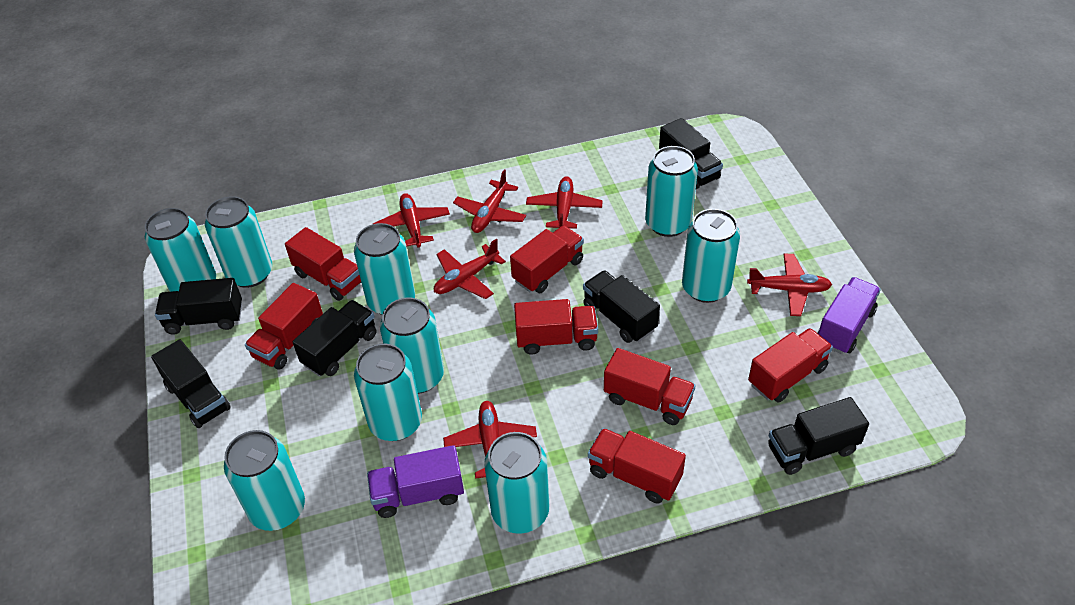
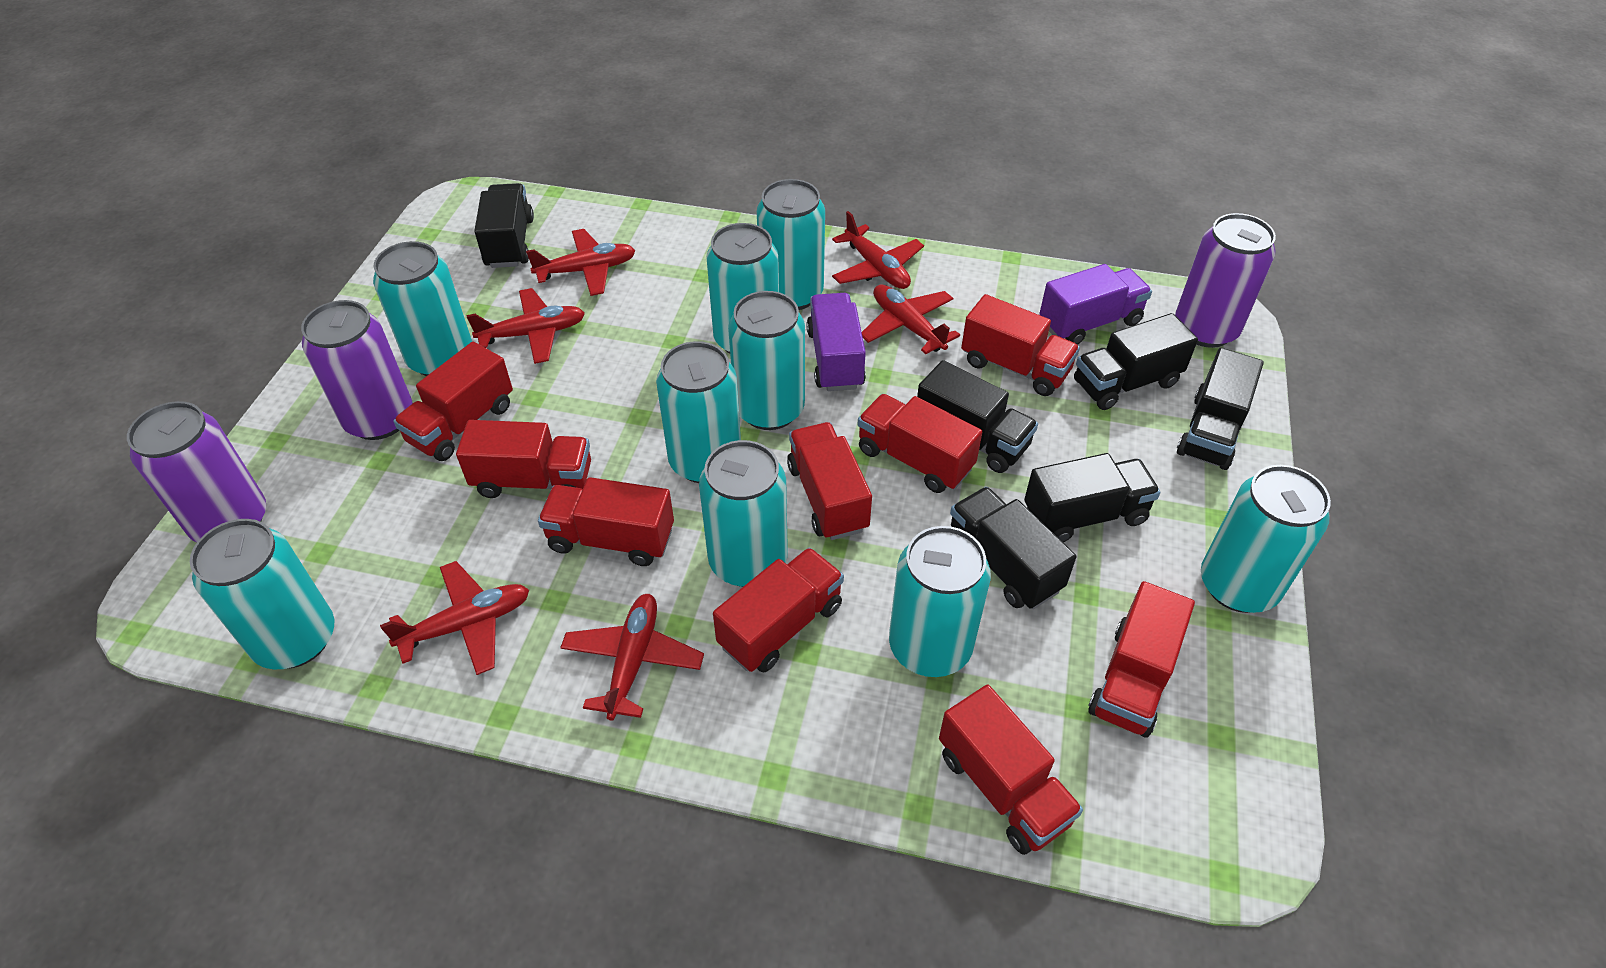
purple can: 0 -> 3
red truck: 7 -> 9

